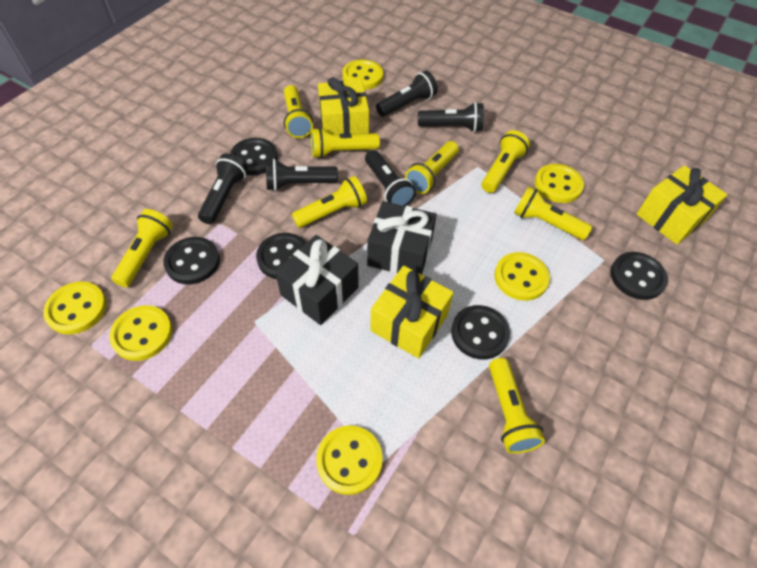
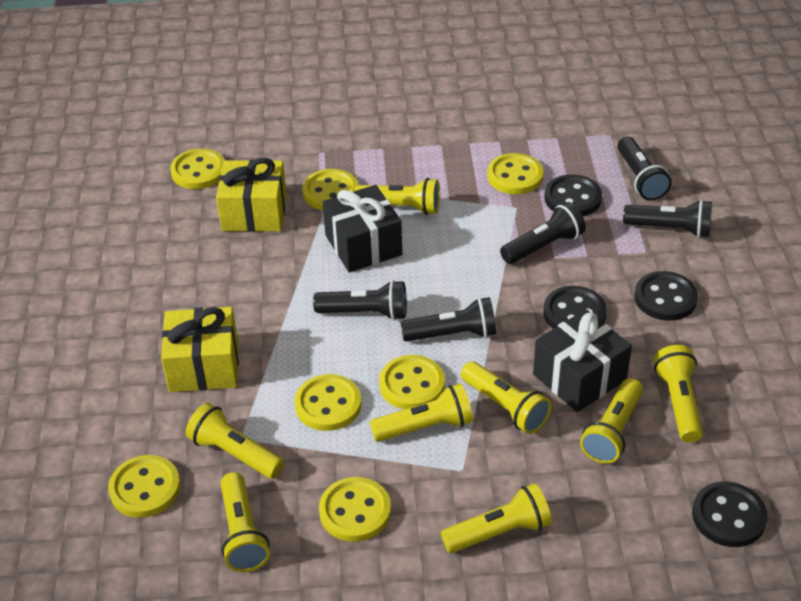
black button: 5 -> 4
yellow button: 6 -> 7
yellow gift: 3 -> 2

